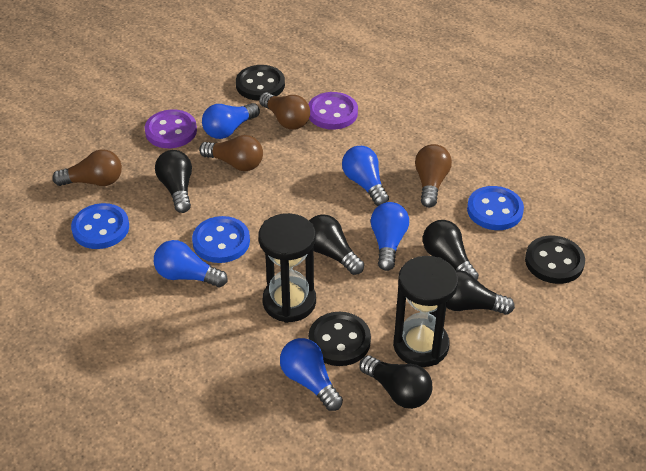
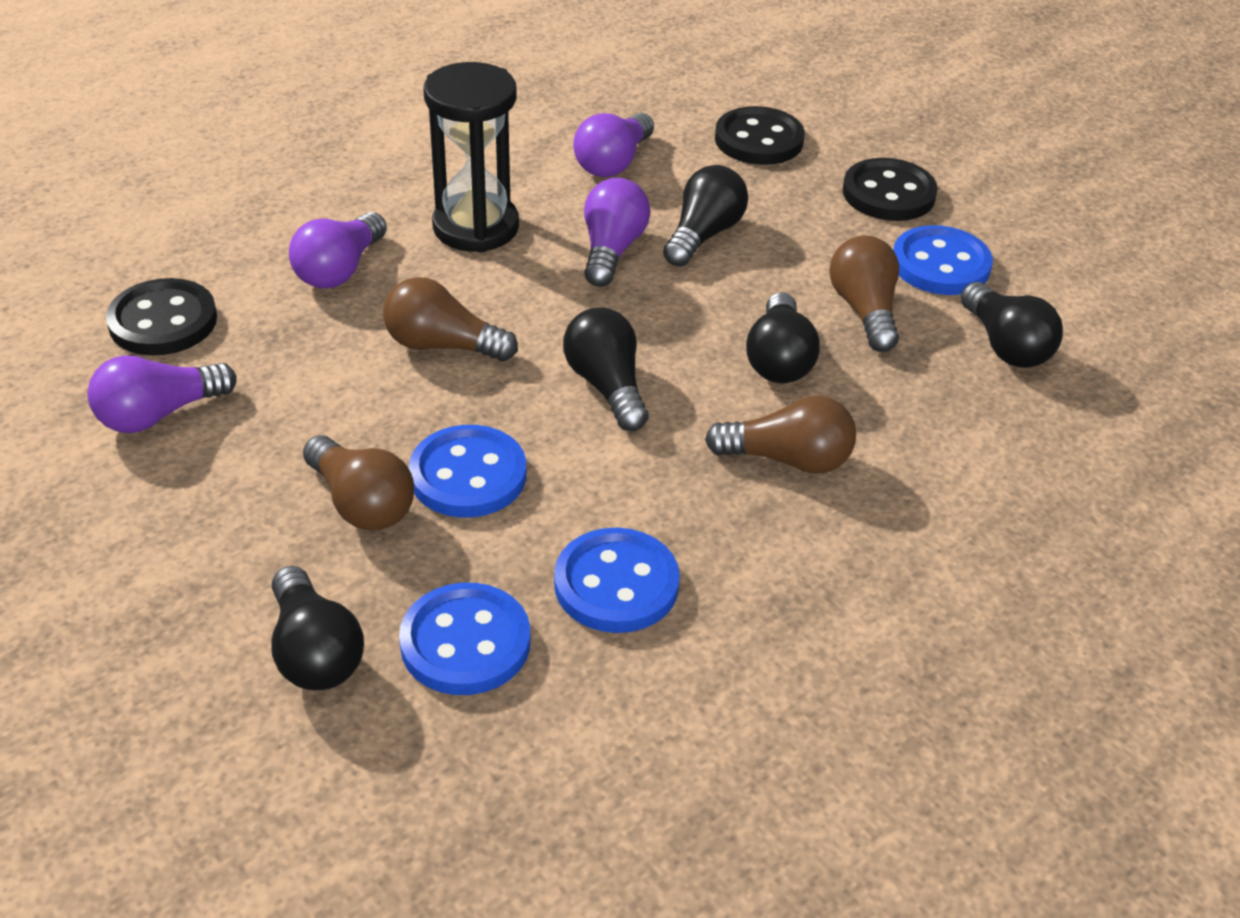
black hourglass: 2 -> 1
blue button: 3 -> 4
blue light bulb: 5 -> 0
purple button: 2 -> 0
purple light bulb: 0 -> 4

